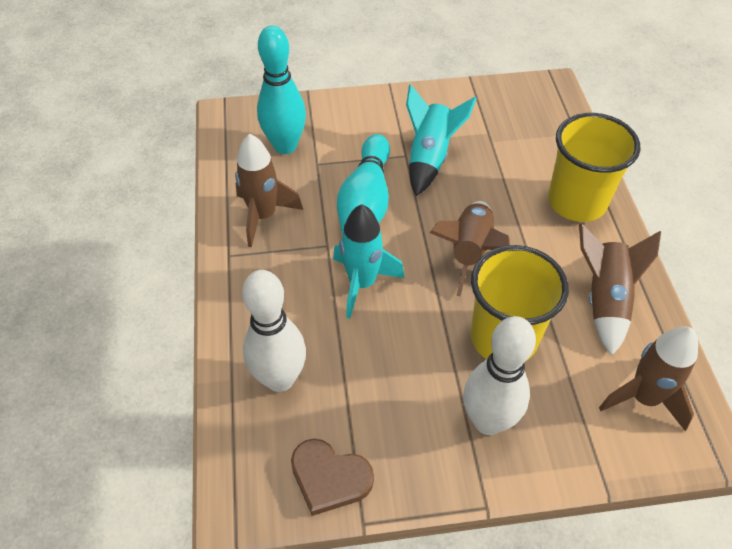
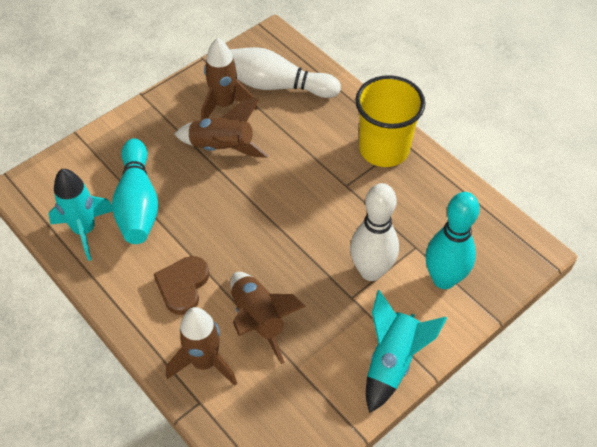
yellow cup: 2 -> 1

